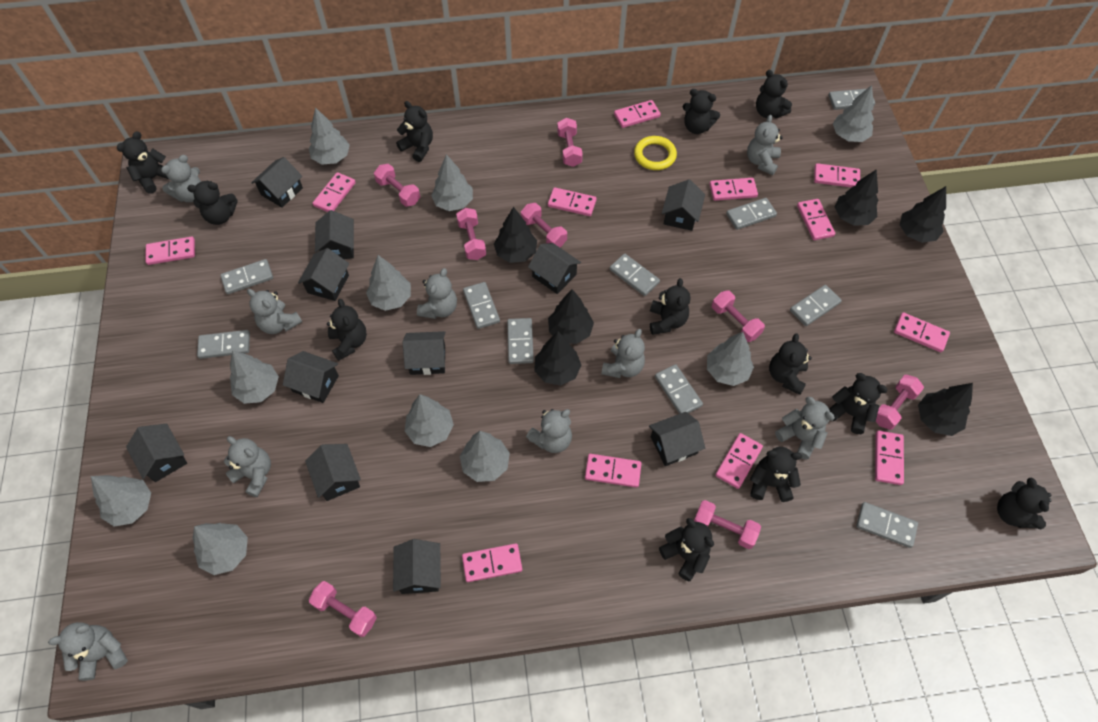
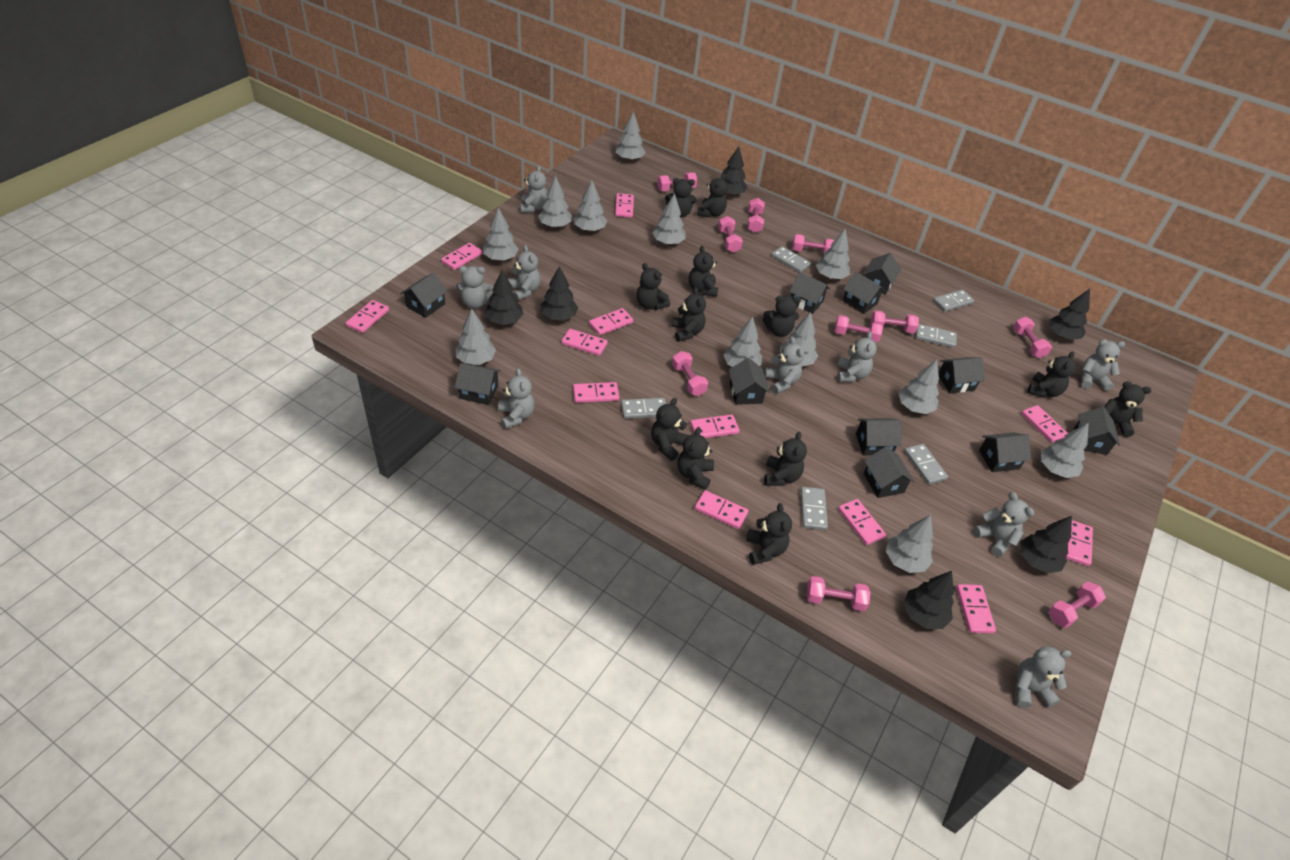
grey domino: 10 -> 6
grey tree: 10 -> 12
pink dumbbell: 8 -> 10
yellow ring: 1 -> 0

